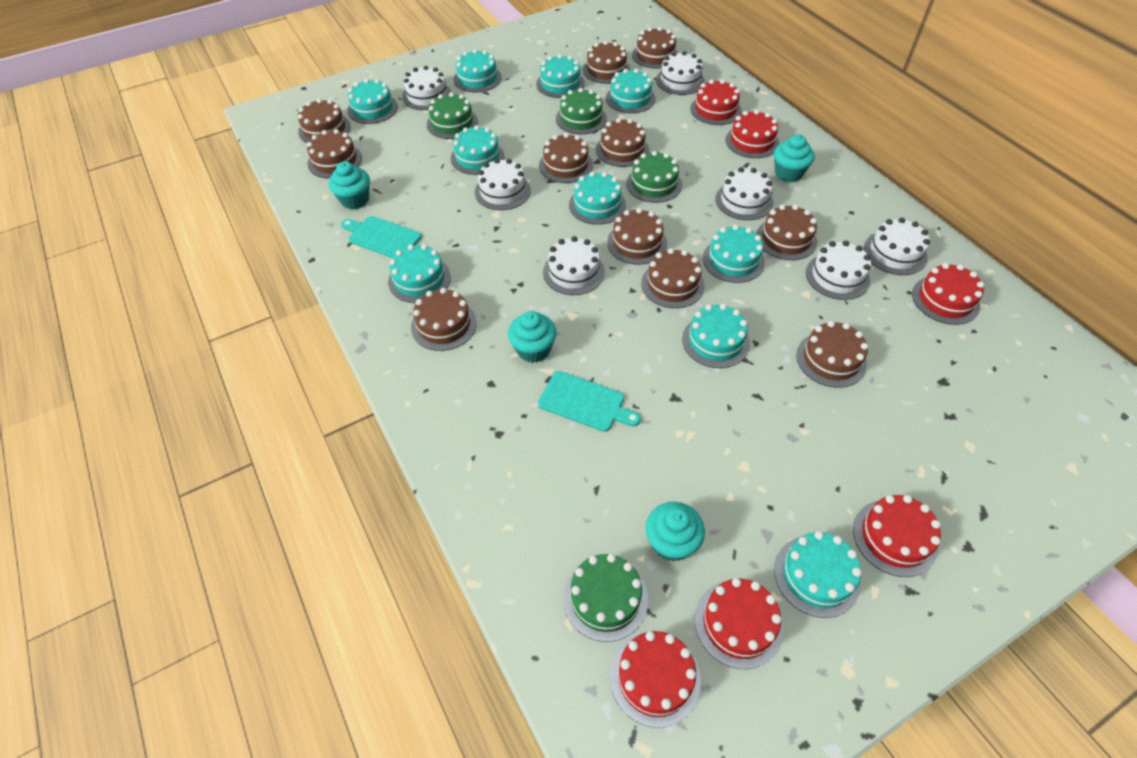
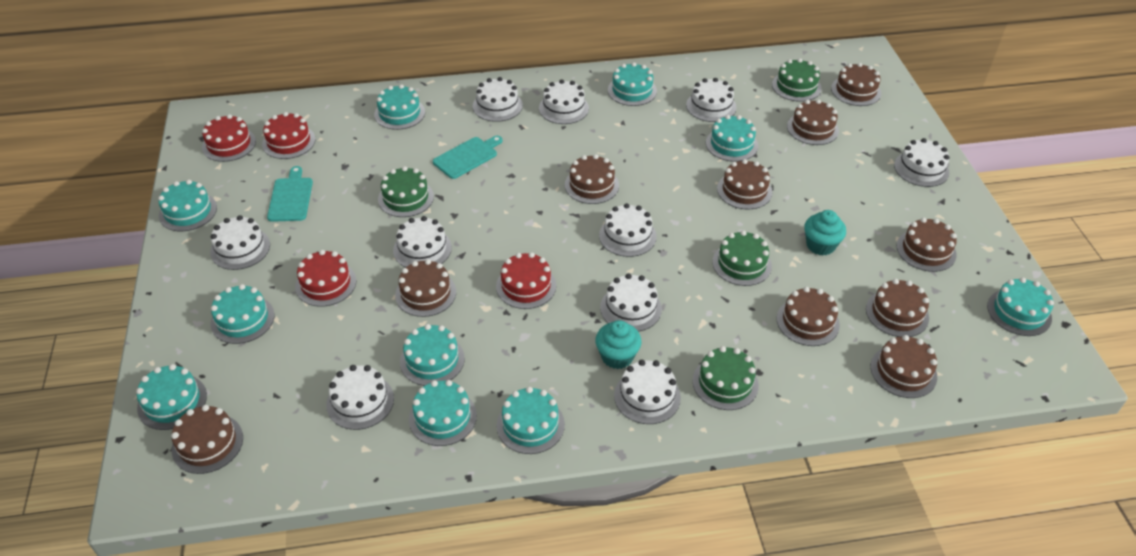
brown cake: 11 -> 10
red cake: 6 -> 4
turquoise cupcake: 4 -> 2
white cake: 7 -> 10

